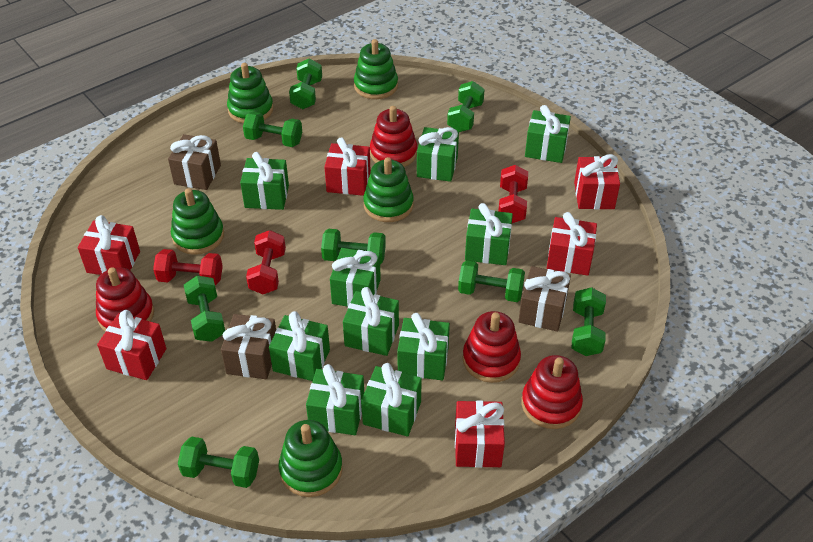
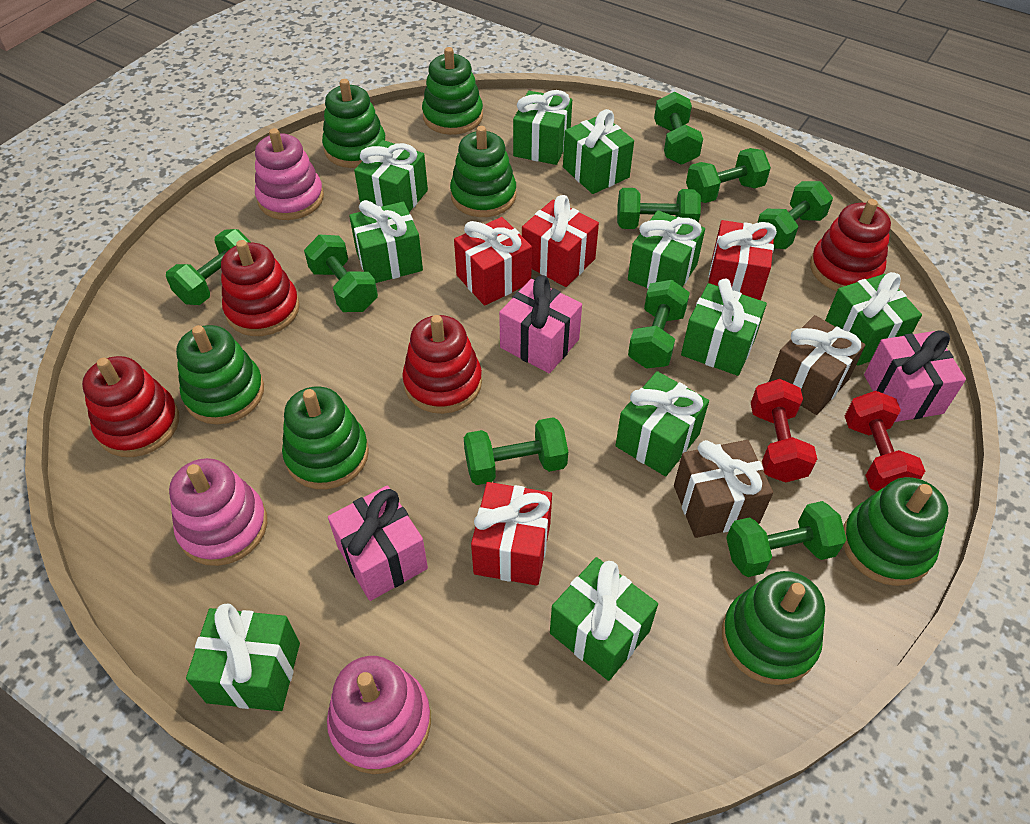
brown gift: 3 -> 2
green dumbbell: 8 -> 9
green stacking toy: 5 -> 7
pink gift: 0 -> 3
pink stacking toy: 0 -> 3
red dumbbell: 3 -> 2
red gift: 6 -> 4

